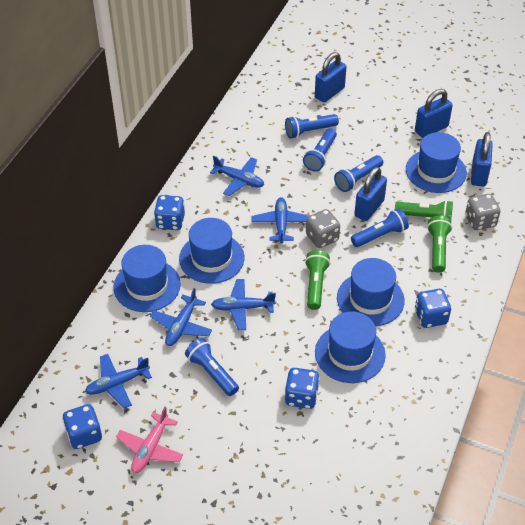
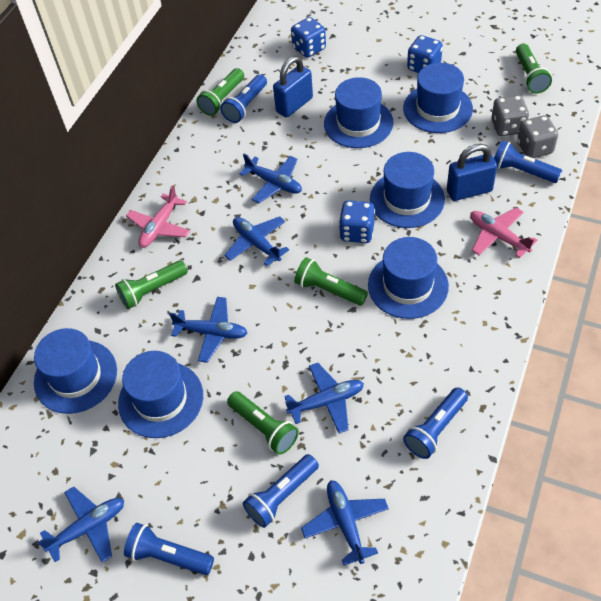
blue dice: 4 -> 3
blue hat: 5 -> 6
blue padlock: 4 -> 2
blue plane: 5 -> 6
green flashlight: 3 -> 5
pink plane: 1 -> 2

